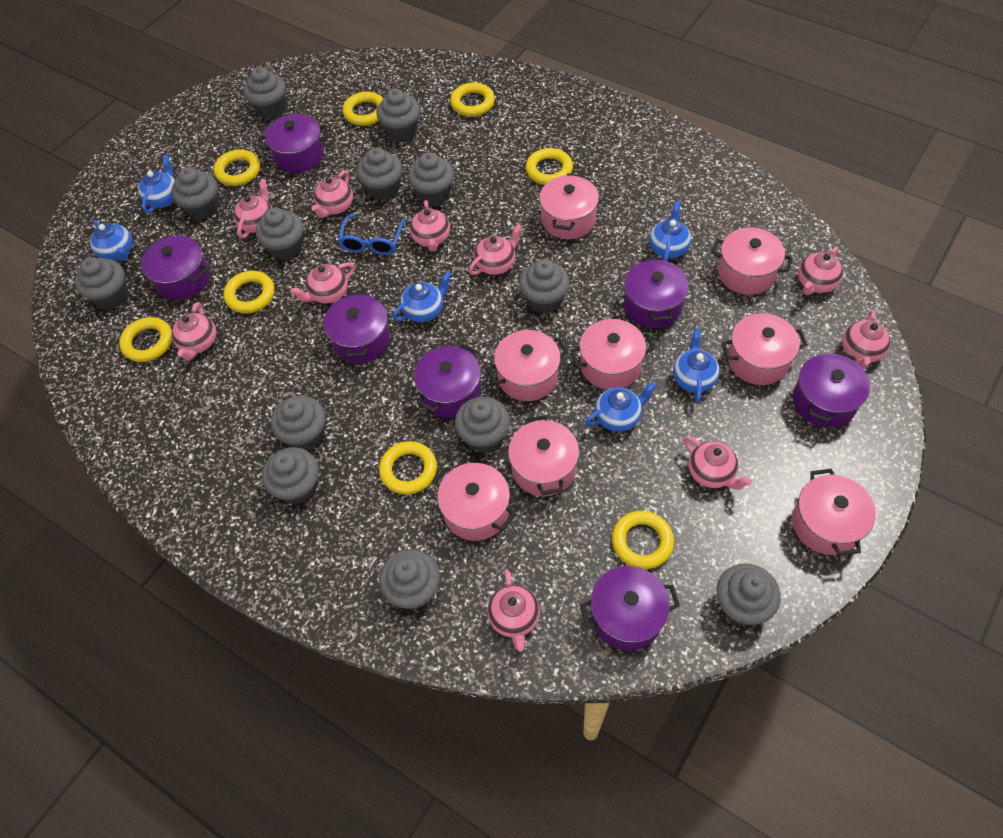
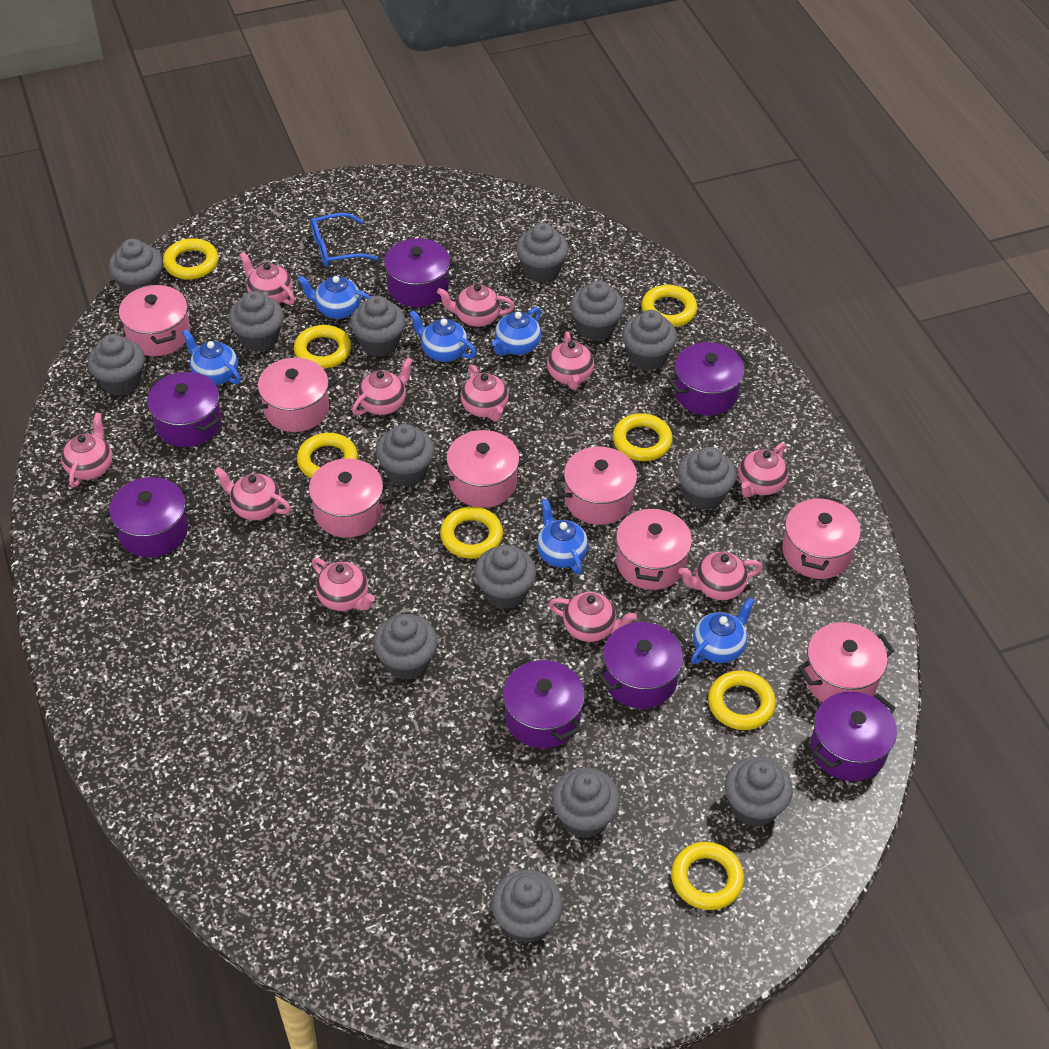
grey cupcake: 13 -> 14
pink teapot: 10 -> 11

